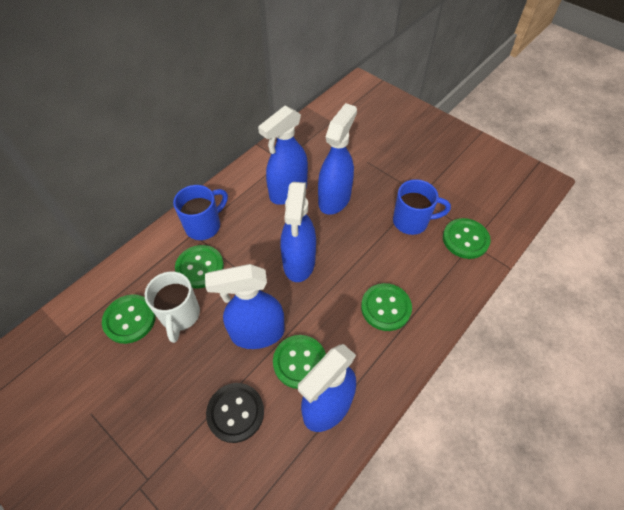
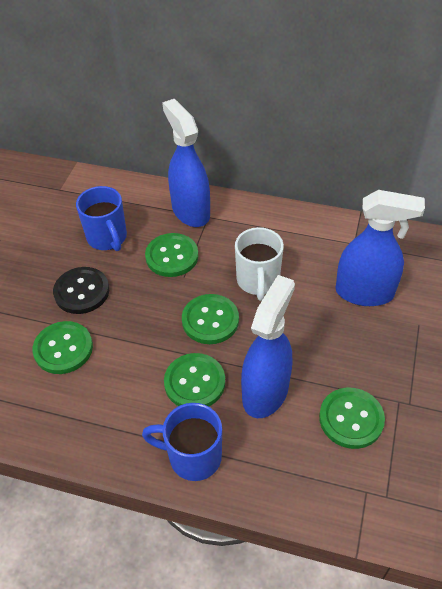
blue spray bottle: 5 -> 3

